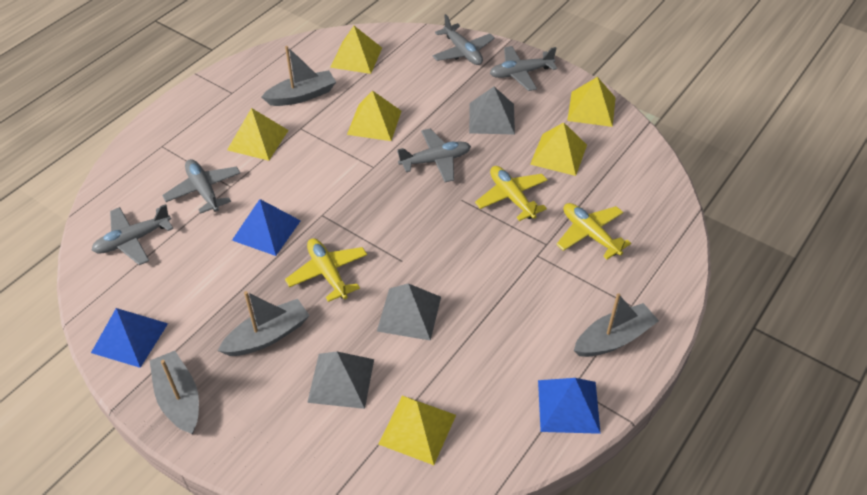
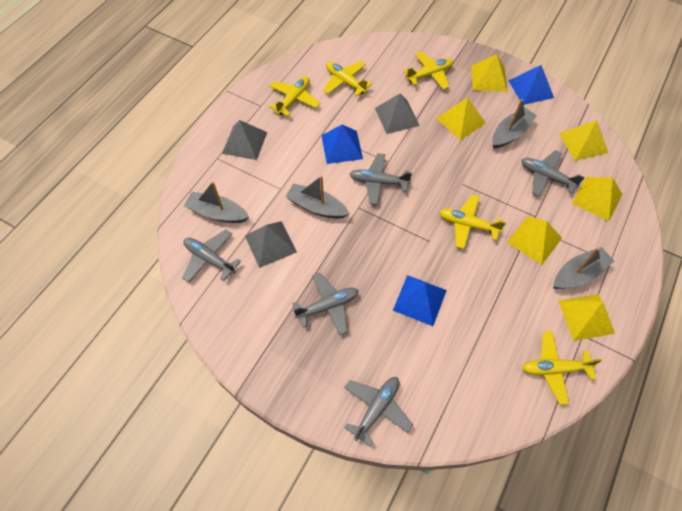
yellow plane: 3 -> 5

